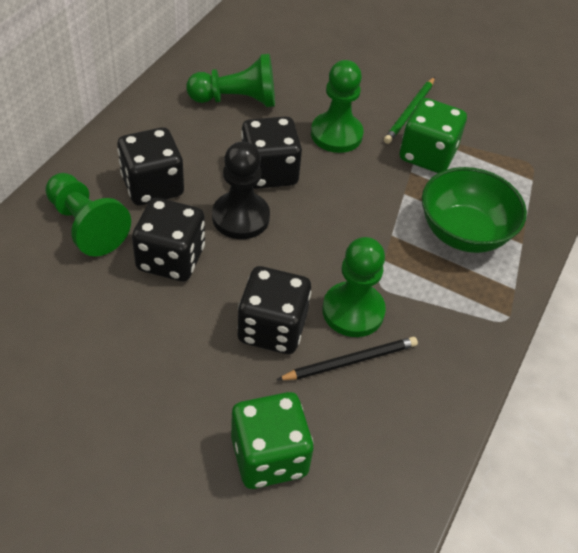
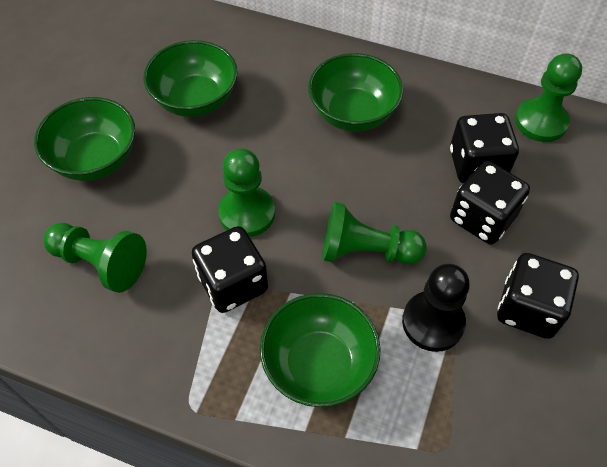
black pencil: 1 -> 0
green bowl: 1 -> 4
green dice: 2 -> 0
green pencil: 1 -> 0

